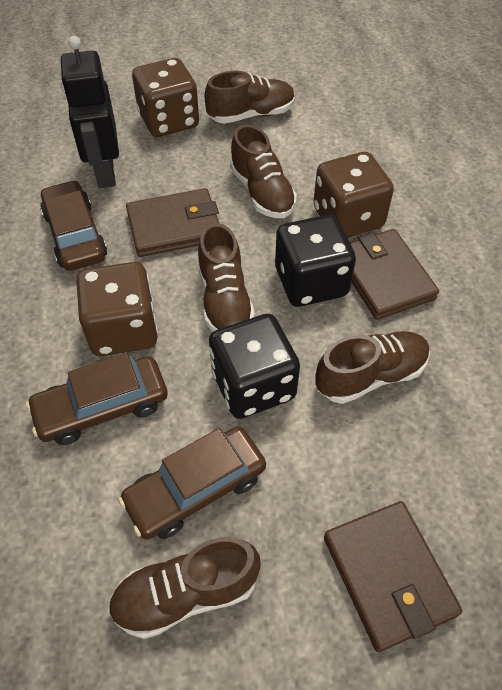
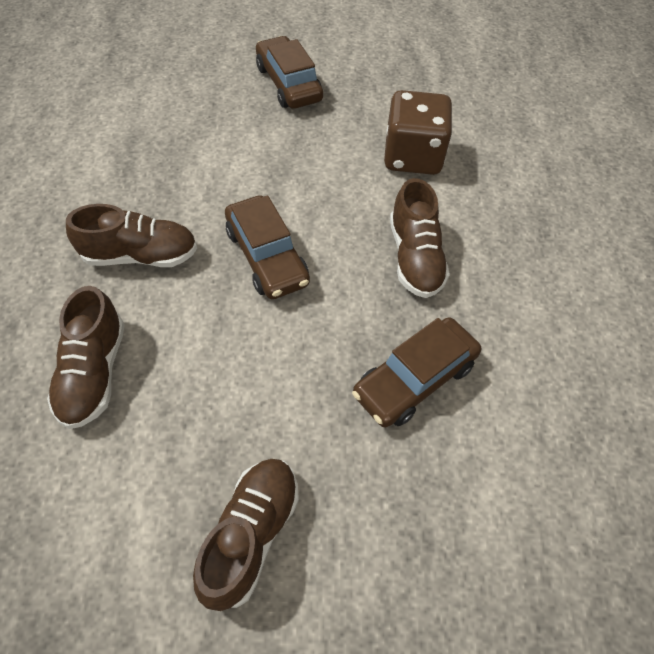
black dice: 2 -> 0
black robot: 1 -> 0
brown dice: 3 -> 1
brown shoe: 5 -> 4
brown wallet: 3 -> 0

